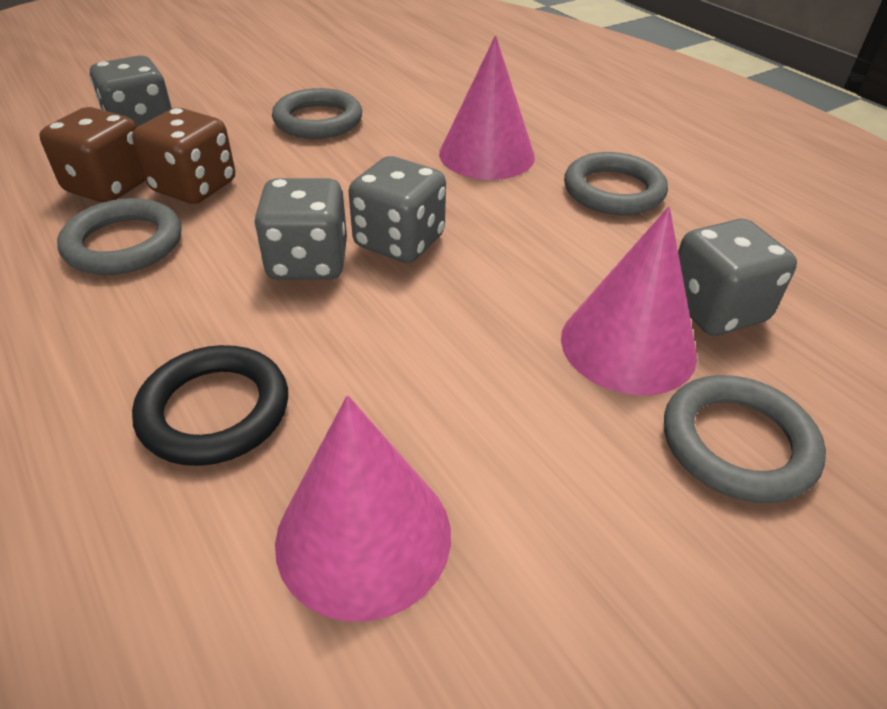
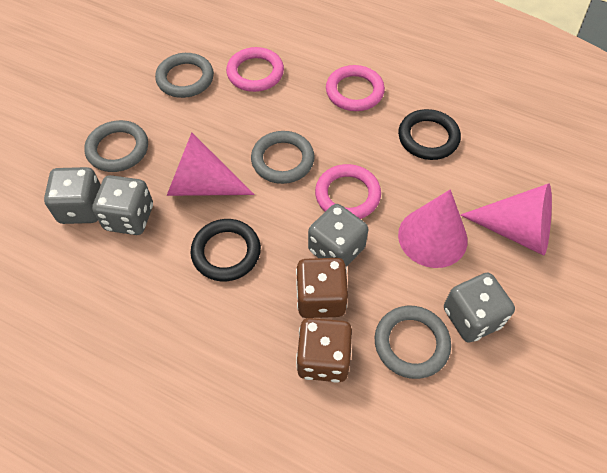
black ring: 1 -> 2
pink ring: 0 -> 3

